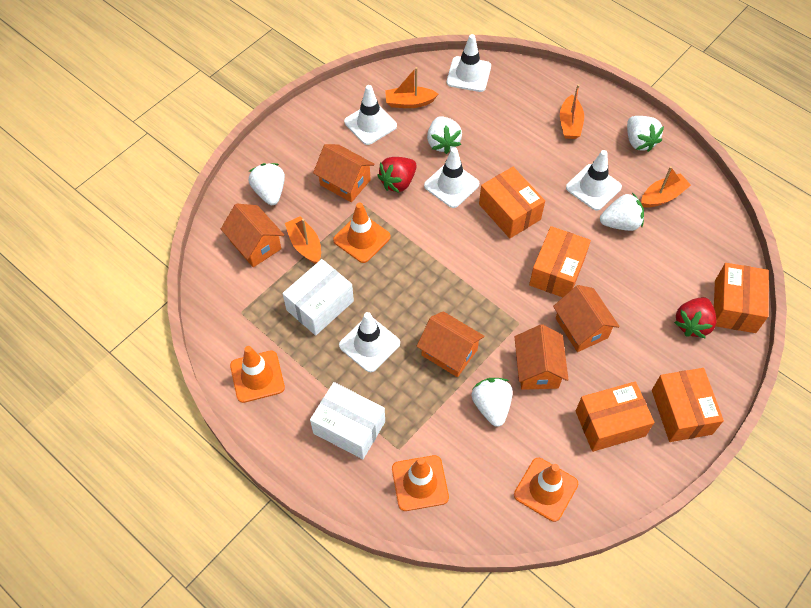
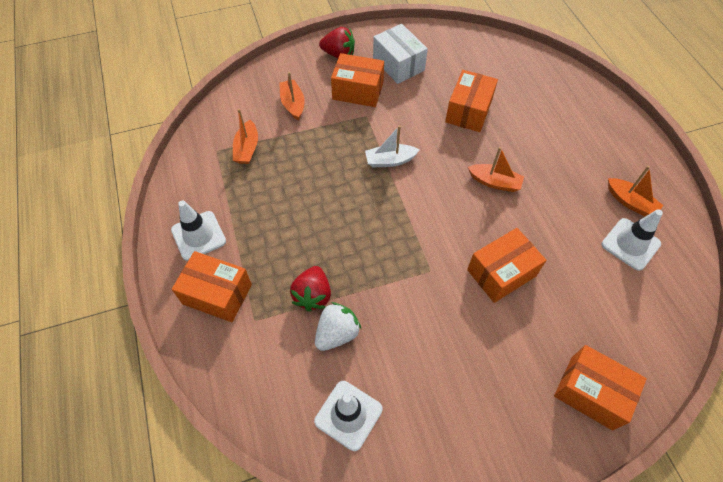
orange house: 5 -> 0
orange traffic cone: 4 -> 0
white boat: 0 -> 1
white box: 2 -> 1
white strawberry: 5 -> 1
white traffic cone: 5 -> 3

